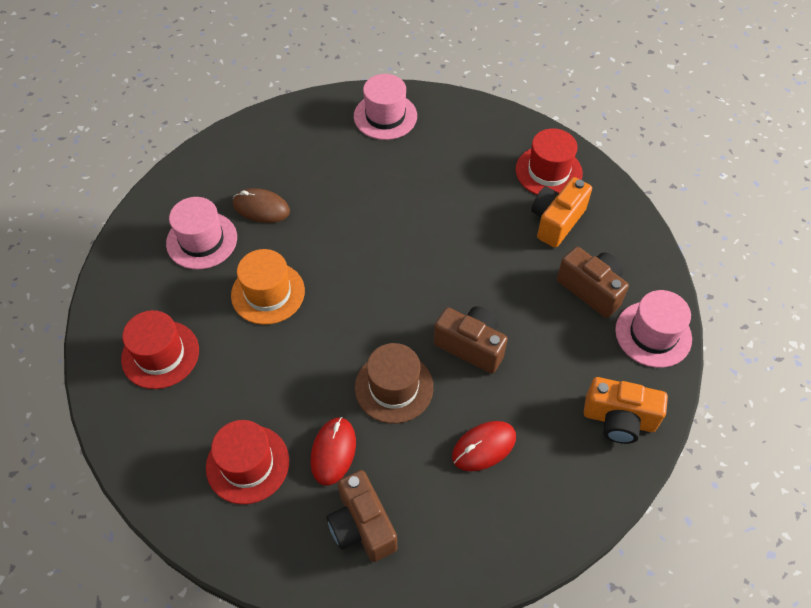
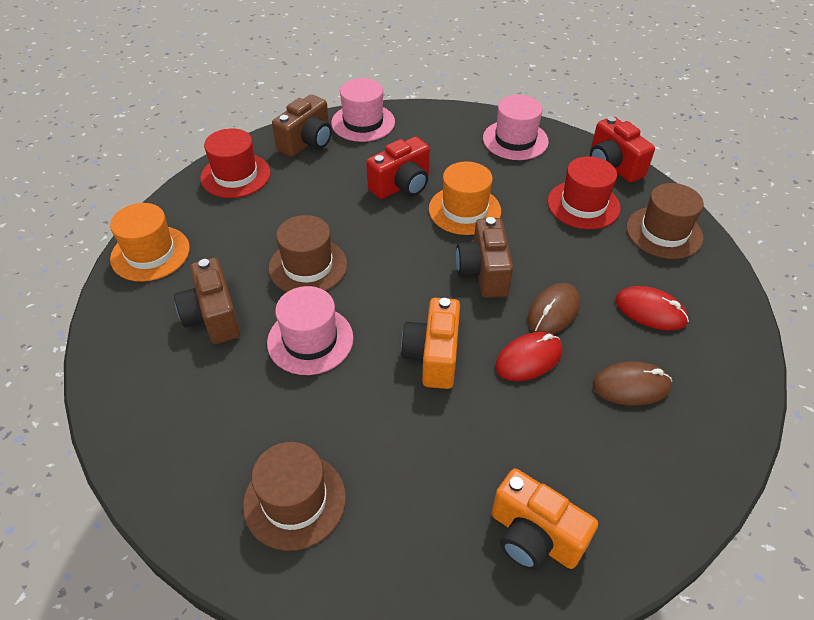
brown hat: 1 -> 3
brown mouse: 1 -> 2
orange hat: 1 -> 2
red camera: 0 -> 2
red hat: 3 -> 2

